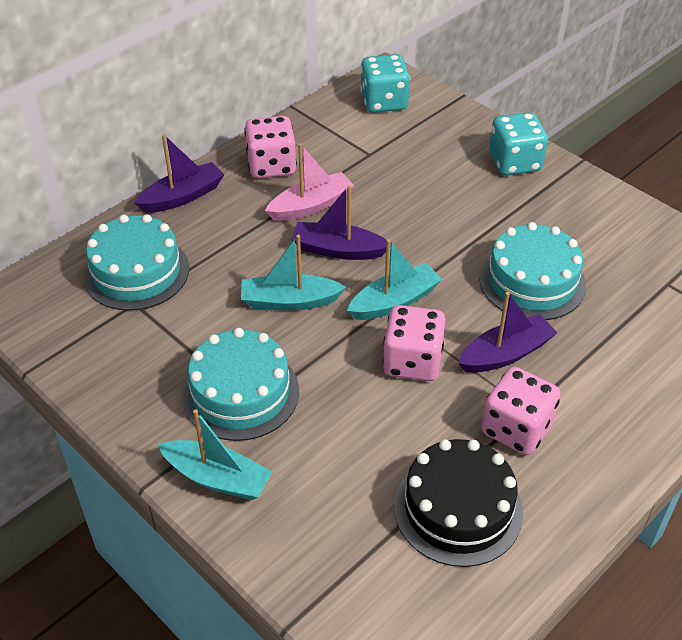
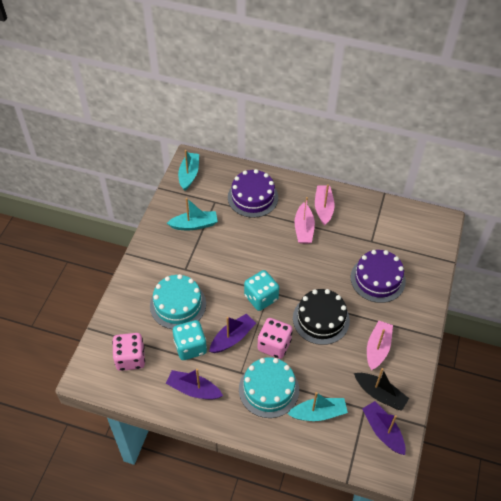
black boat: 0 -> 1
pink boat: 1 -> 3
pink dice: 3 -> 2
purple cake: 0 -> 2
turquoise cake: 3 -> 2

